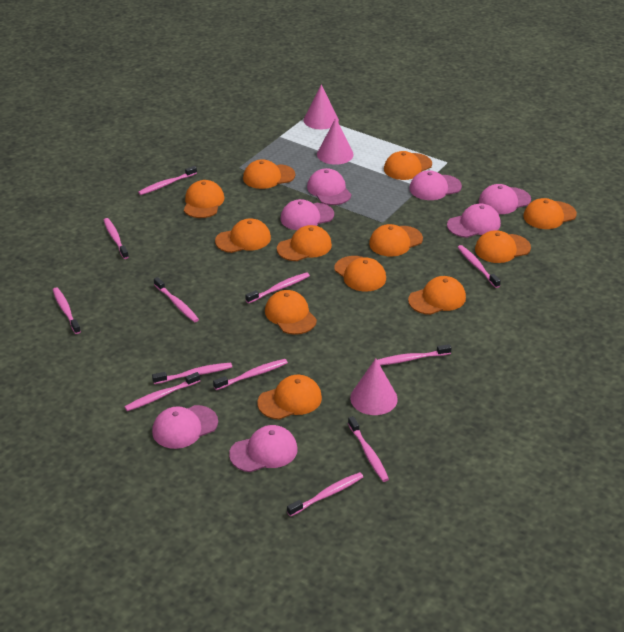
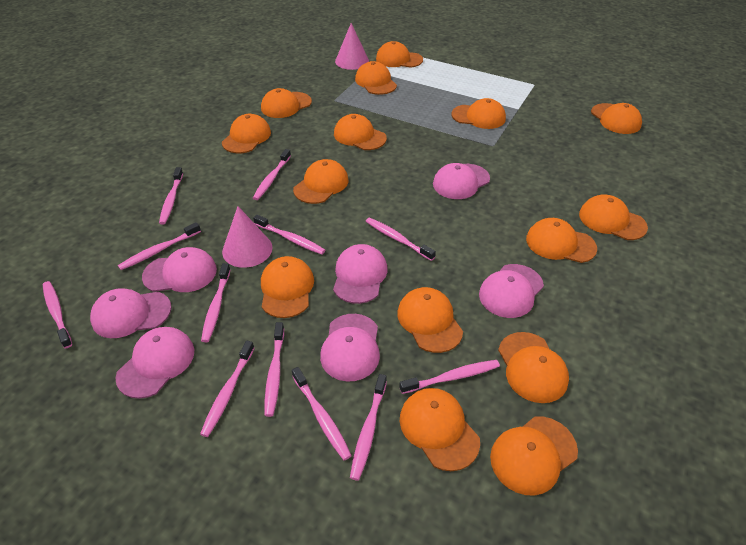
orange cap: 12 -> 15
pink cone: 3 -> 2

